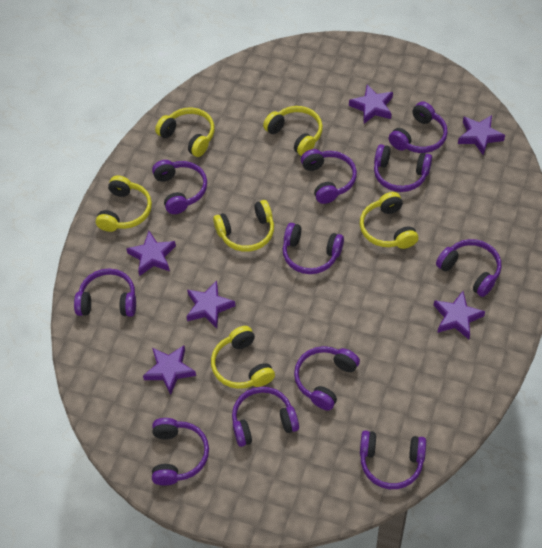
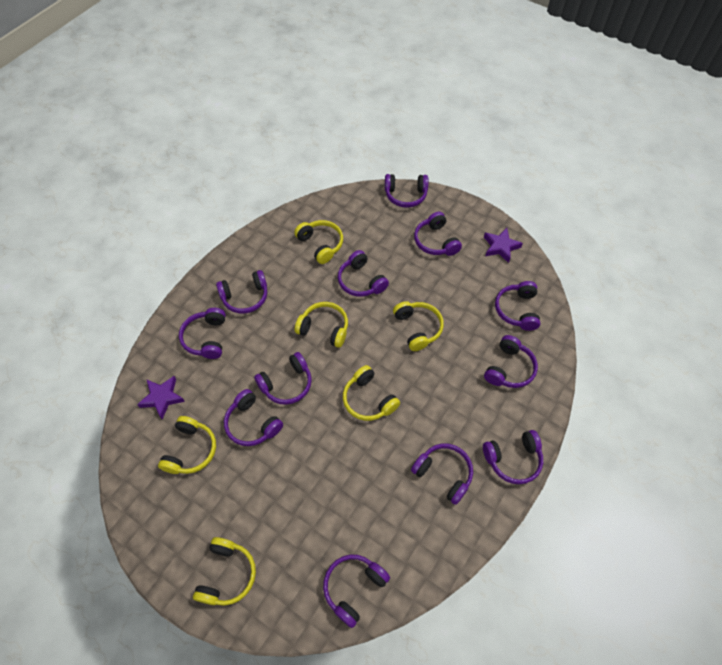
purple headphones: 11 -> 12
purple star: 6 -> 2

